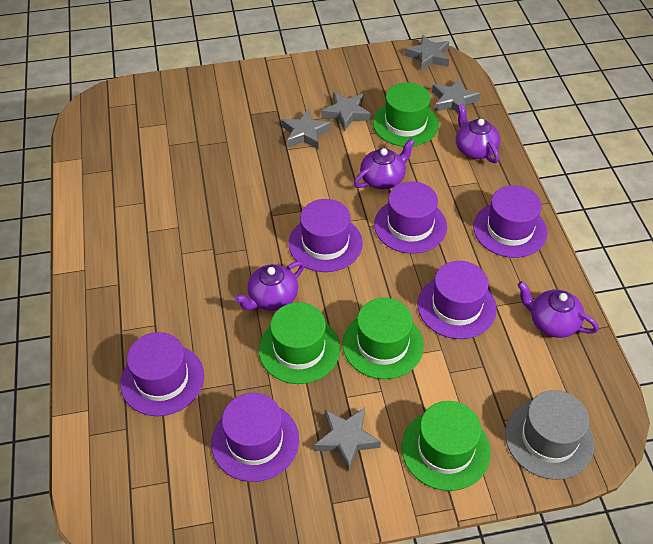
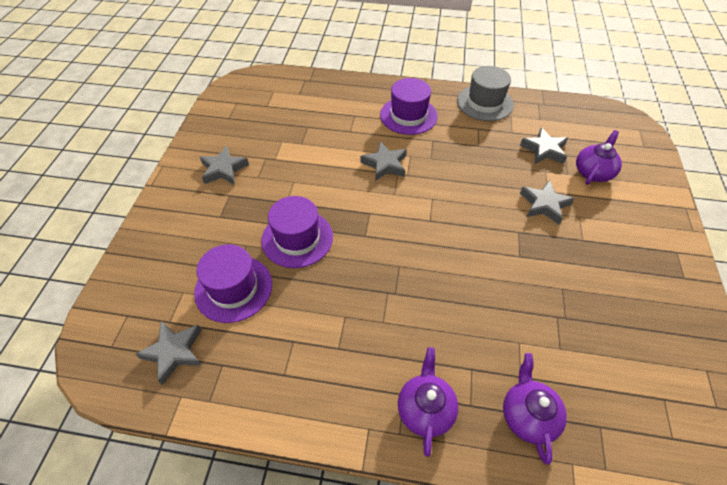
green hat: 4 -> 0
purple hat: 6 -> 3
purple teapot: 4 -> 3

